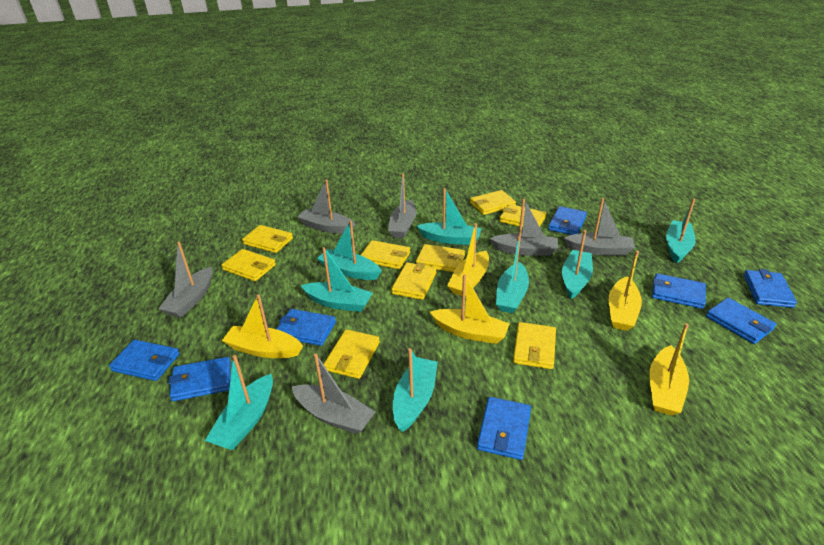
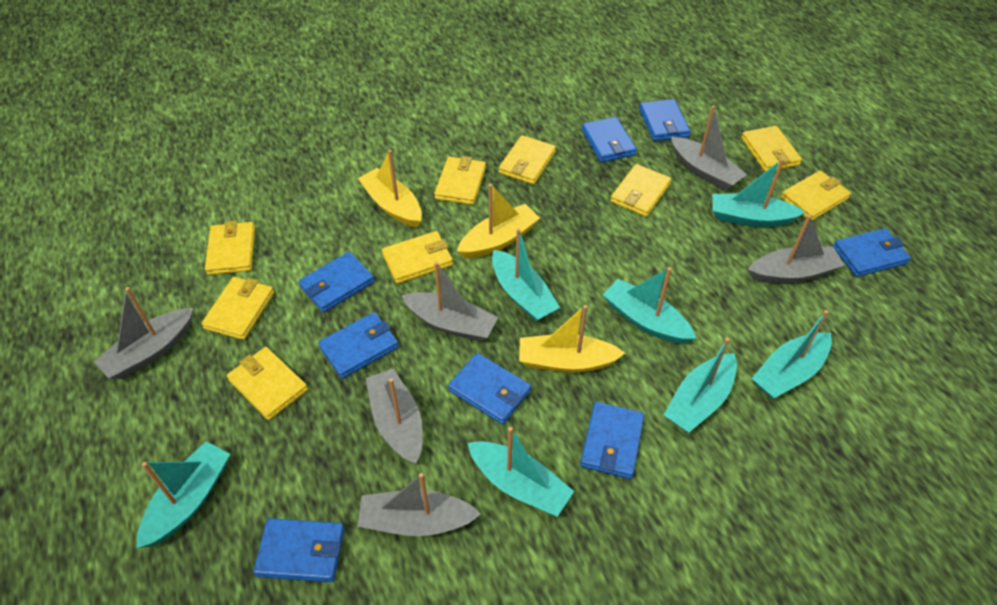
turquoise boat: 8 -> 7
yellow boat: 5 -> 3

